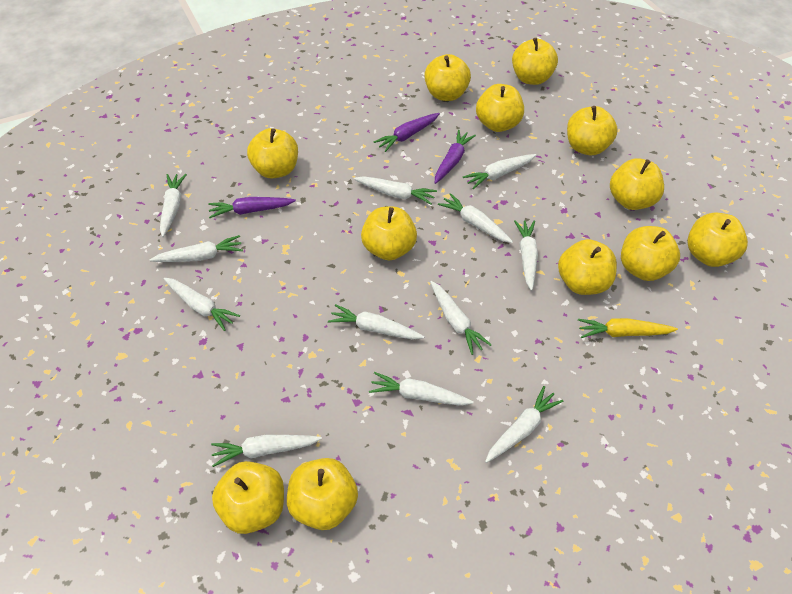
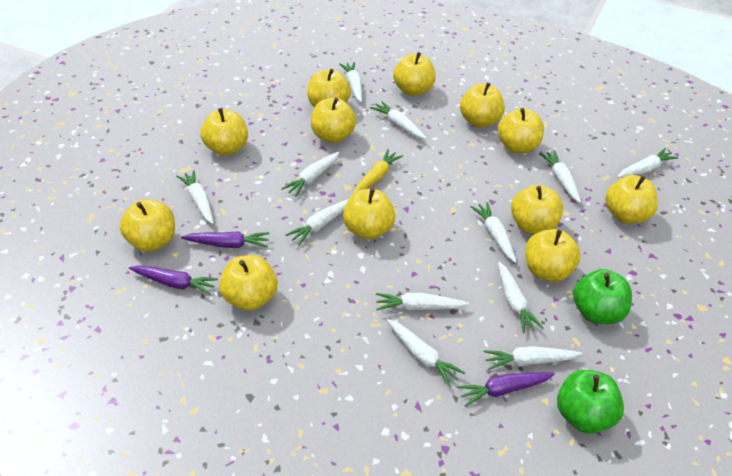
green apple: 0 -> 2

